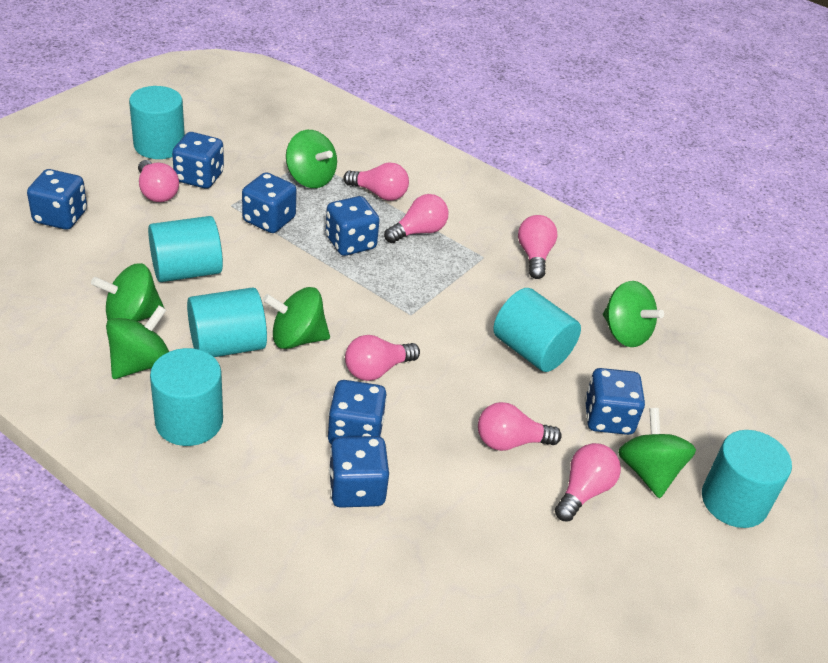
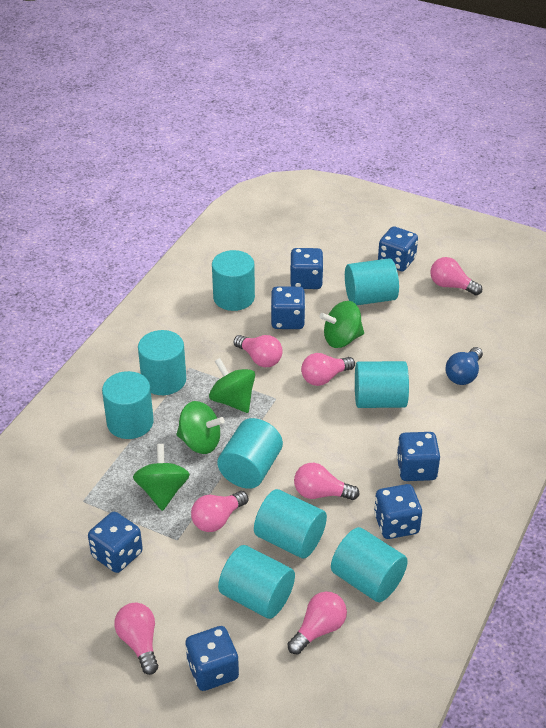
blue light bulb: 0 -> 1
green spinning top: 6 -> 4
turquoise cylinder: 6 -> 9

